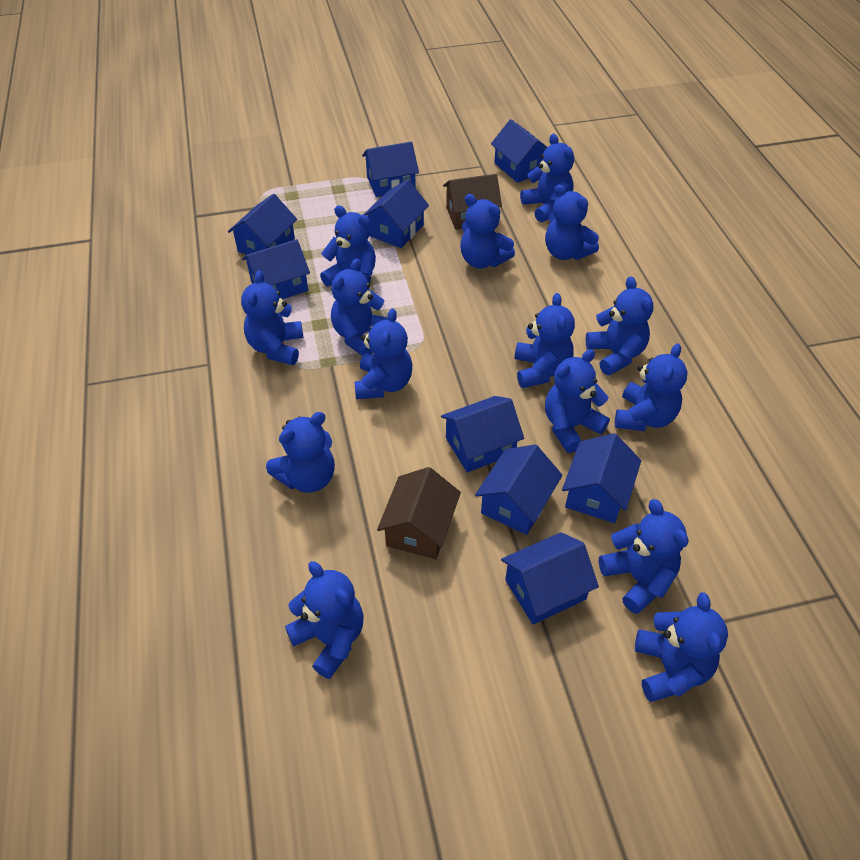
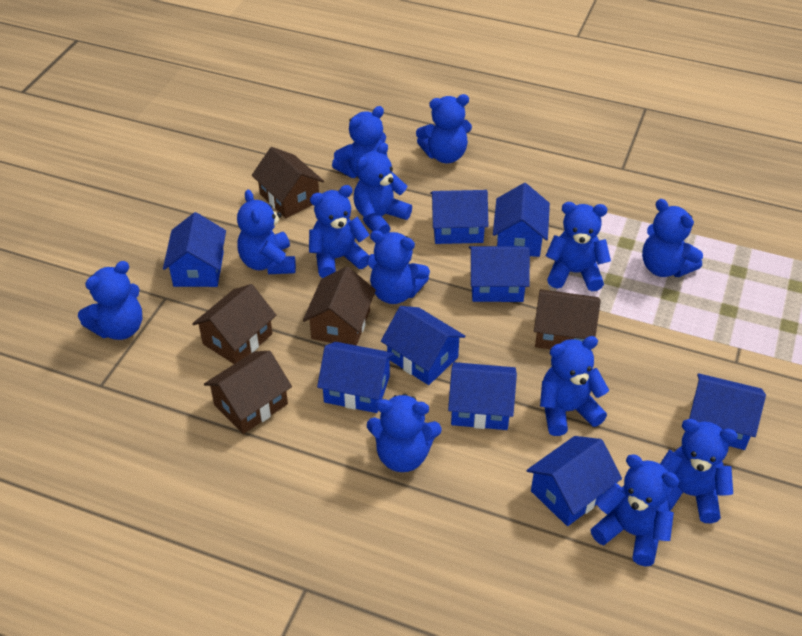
blue teddy bear: 15 -> 13
brown house: 2 -> 5

